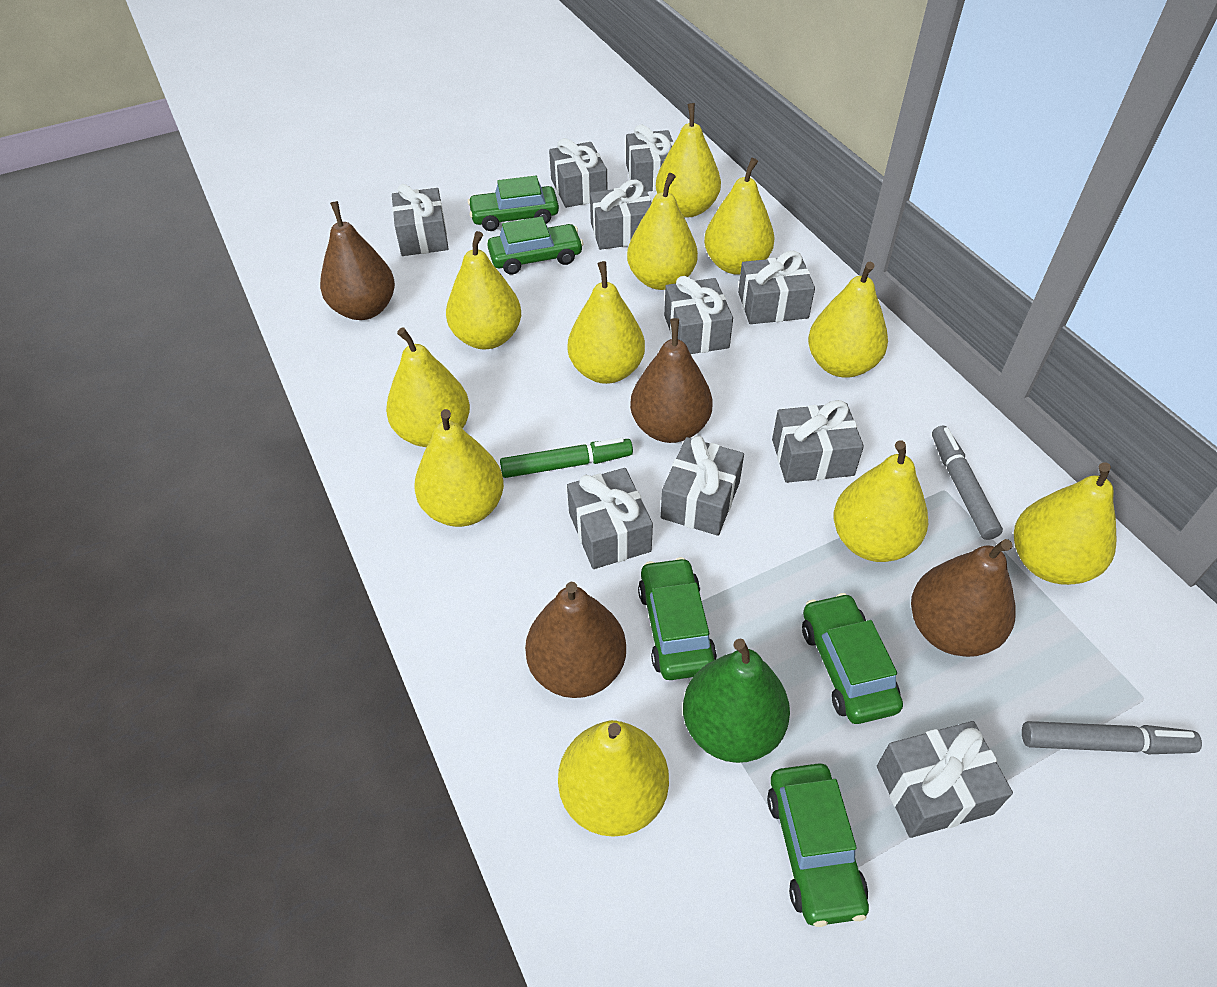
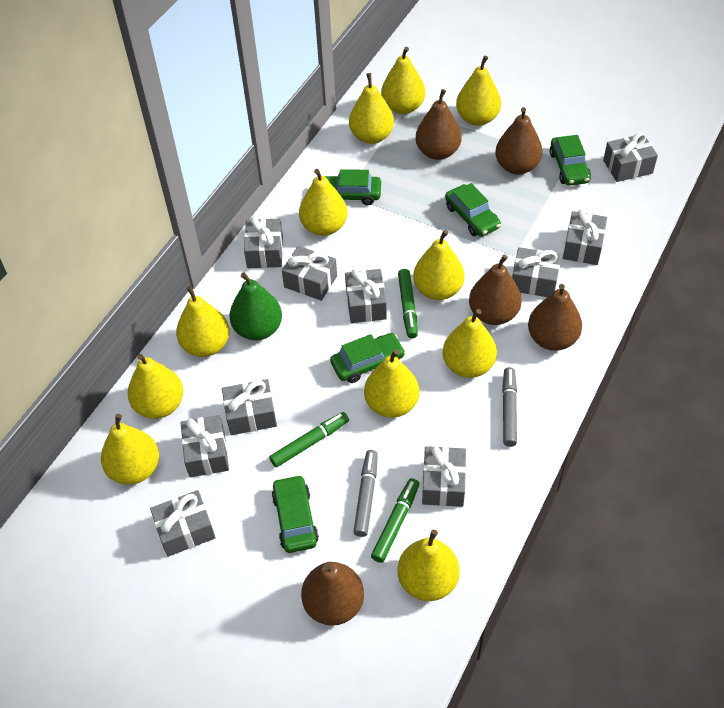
brown pear: 4 -> 5
green marker: 1 -> 3

